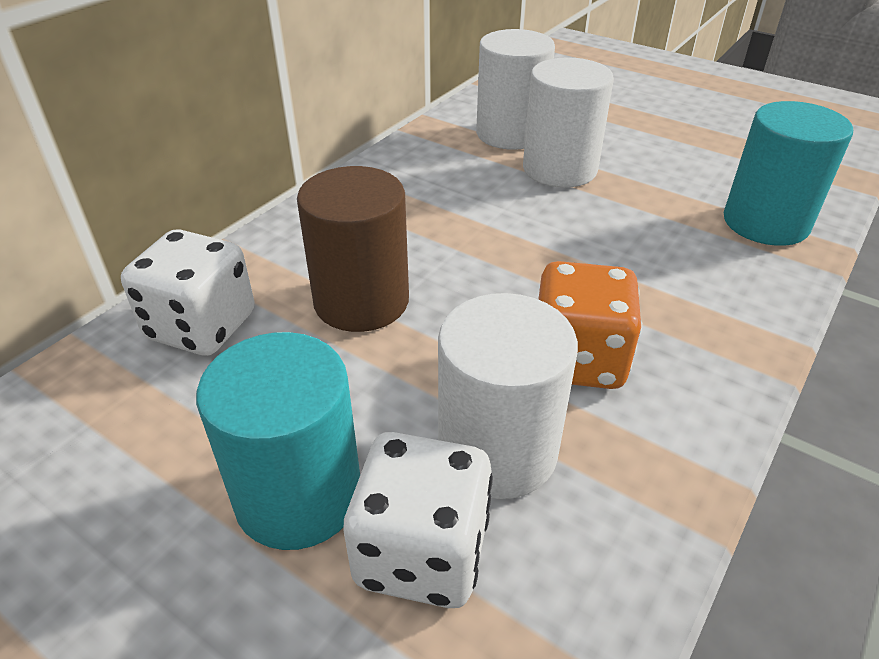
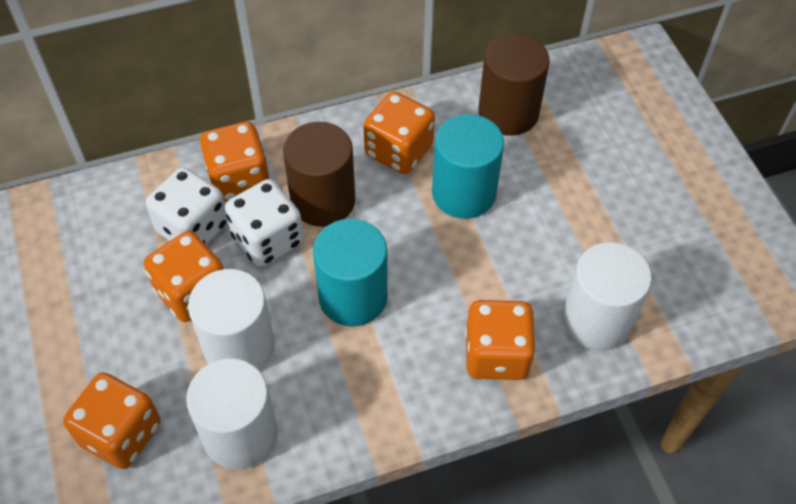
brown cylinder: 1 -> 2
orange dice: 1 -> 5

